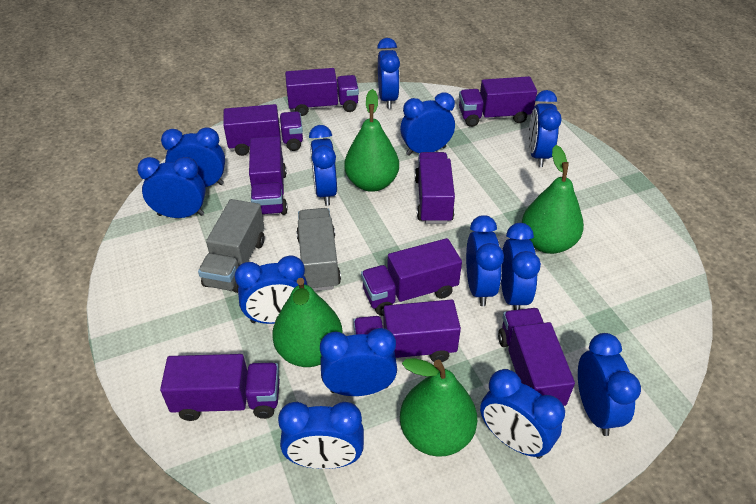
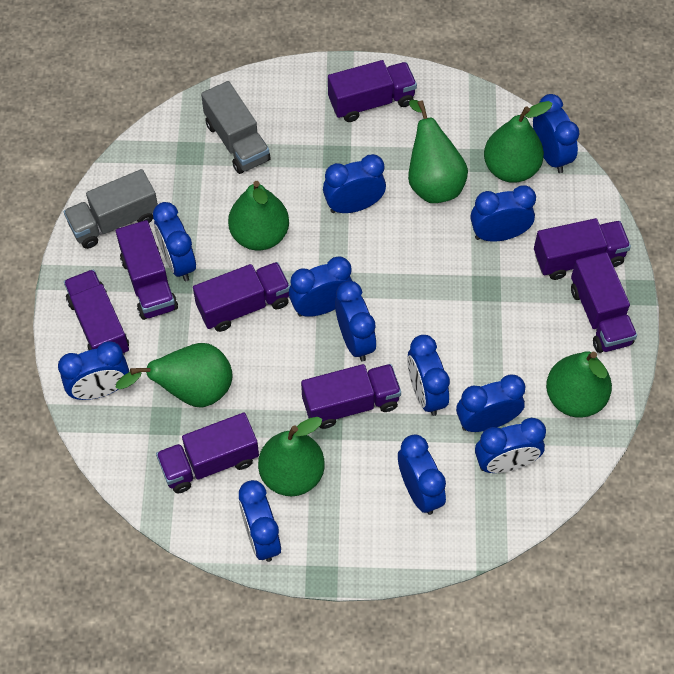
blue clock: 13 -> 12
green pear: 4 -> 6
purple truck: 9 -> 8

